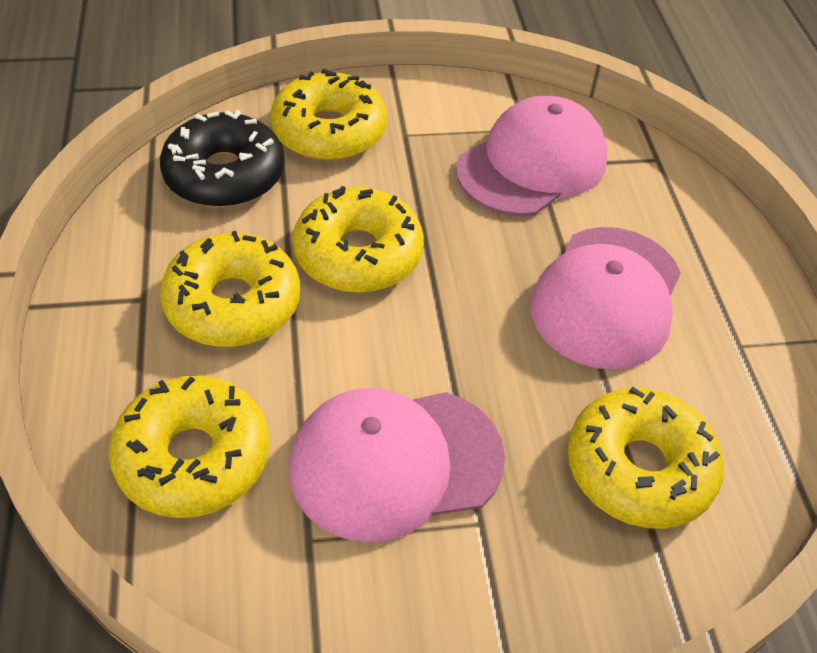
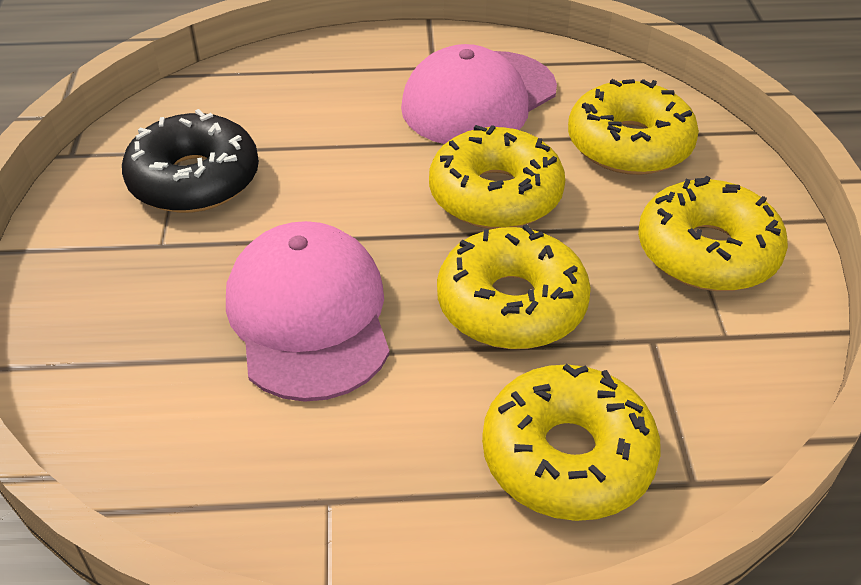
pink cap: 3 -> 2

